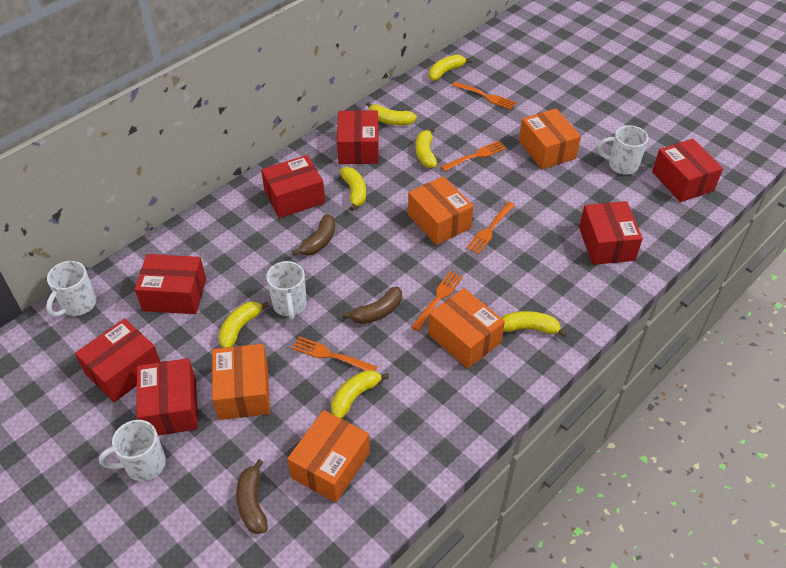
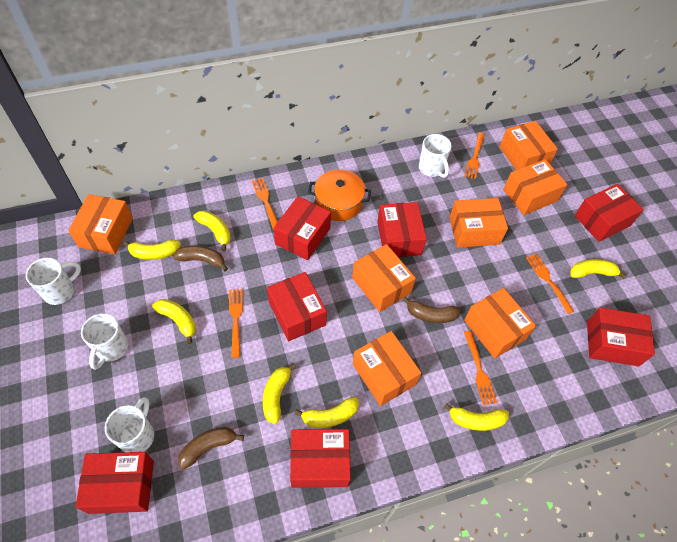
orange box: 5 -> 7
orange pot: 0 -> 1

